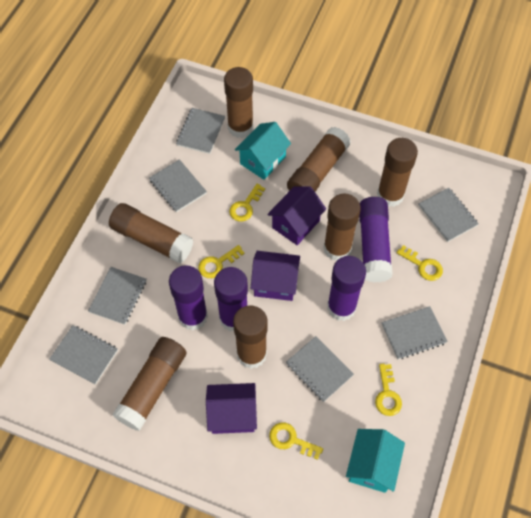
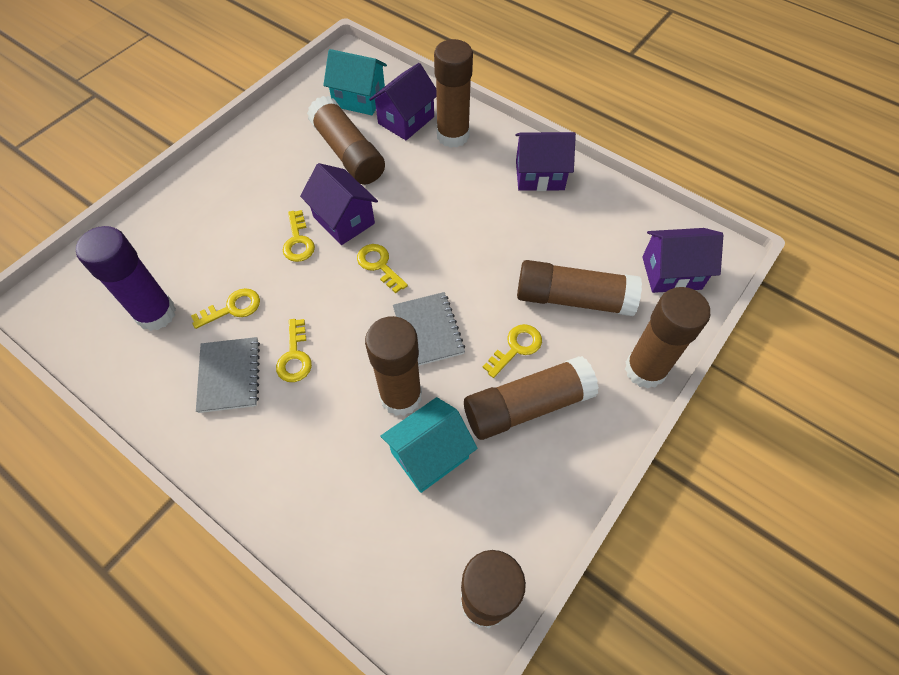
grey notebook: 7 -> 2
purple glue stick: 4 -> 1
purple house: 3 -> 4

